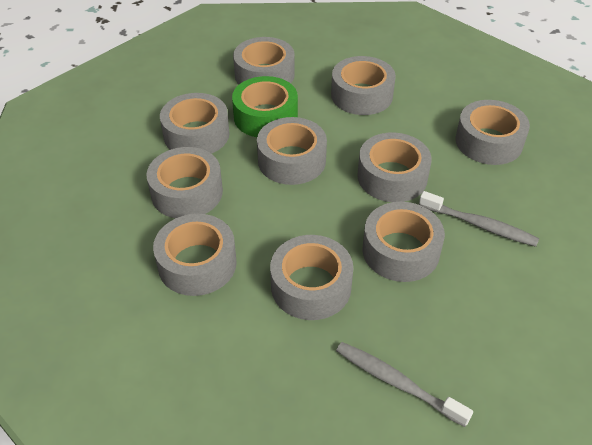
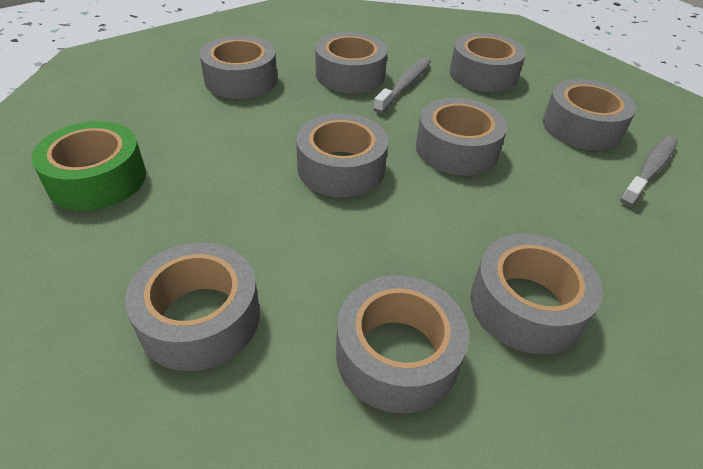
grey tape: 10 -> 9

